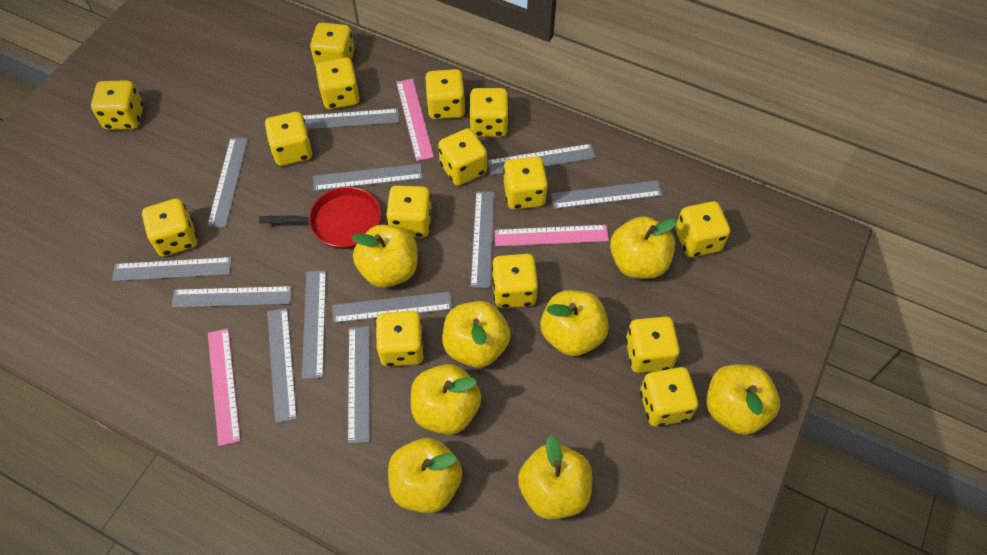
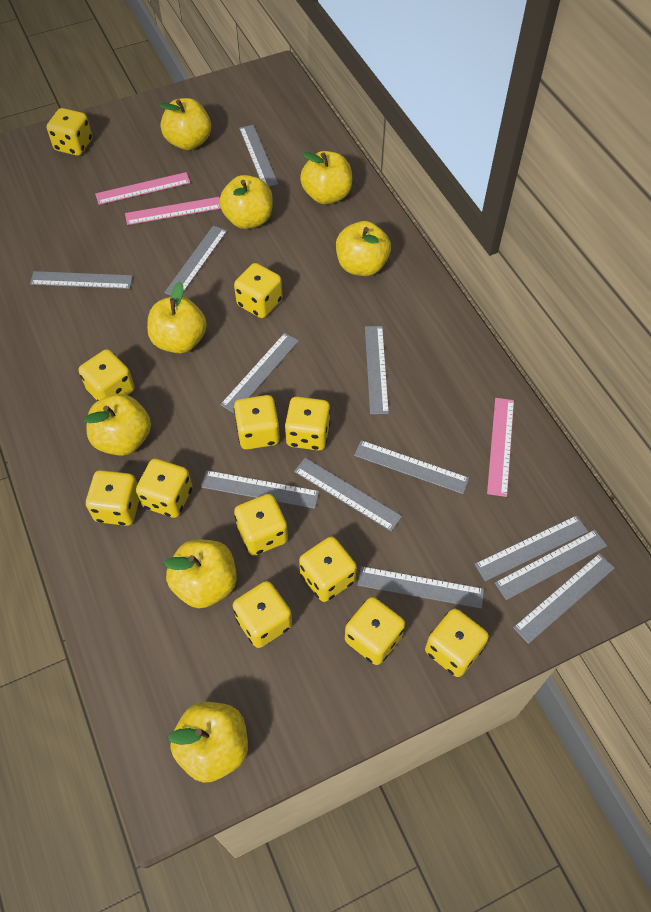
red pan: 1 -> 0
yellow dice: 15 -> 12

